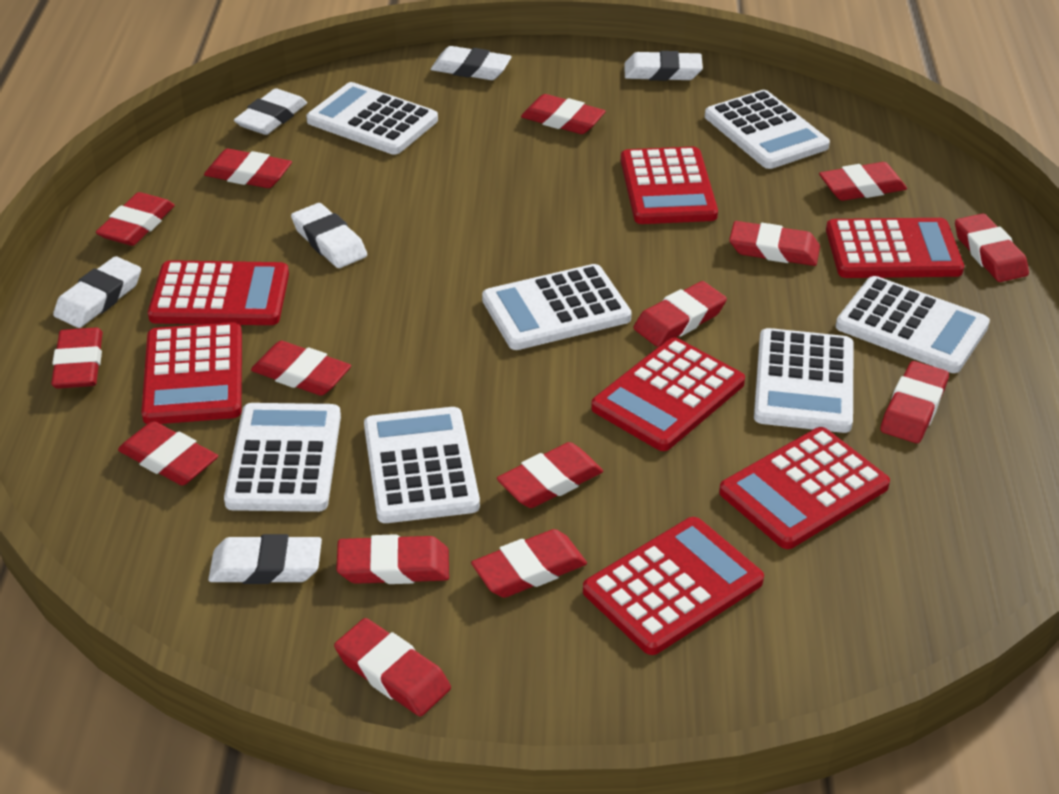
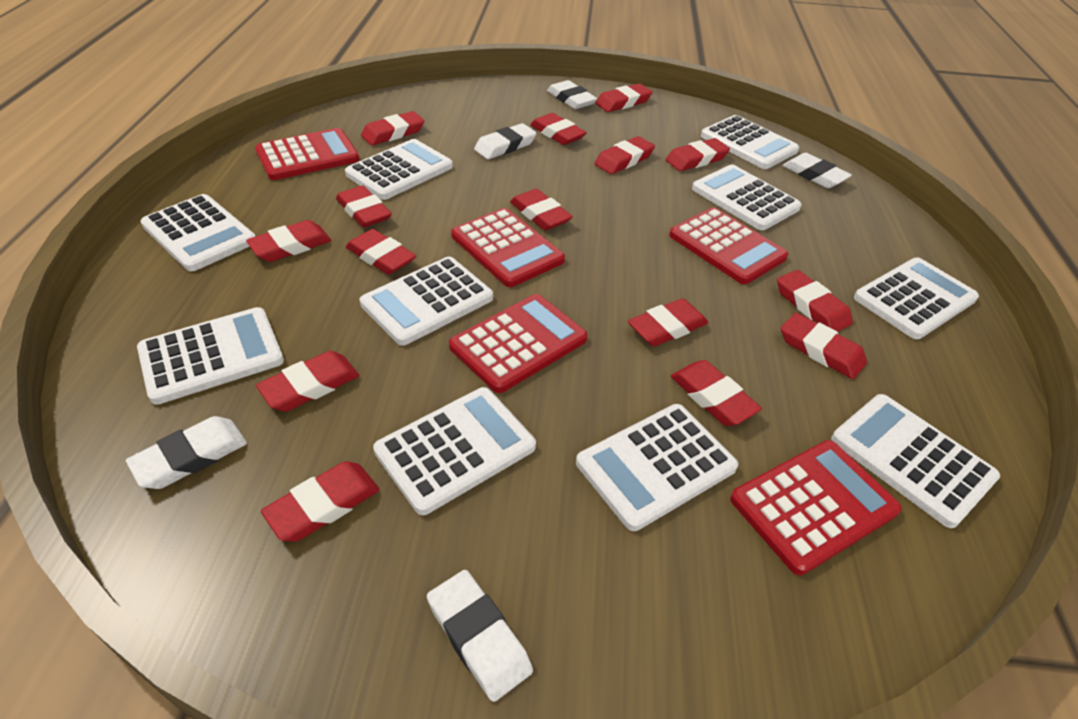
red calculator: 7 -> 5
white calculator: 7 -> 10
white eraser: 6 -> 5

